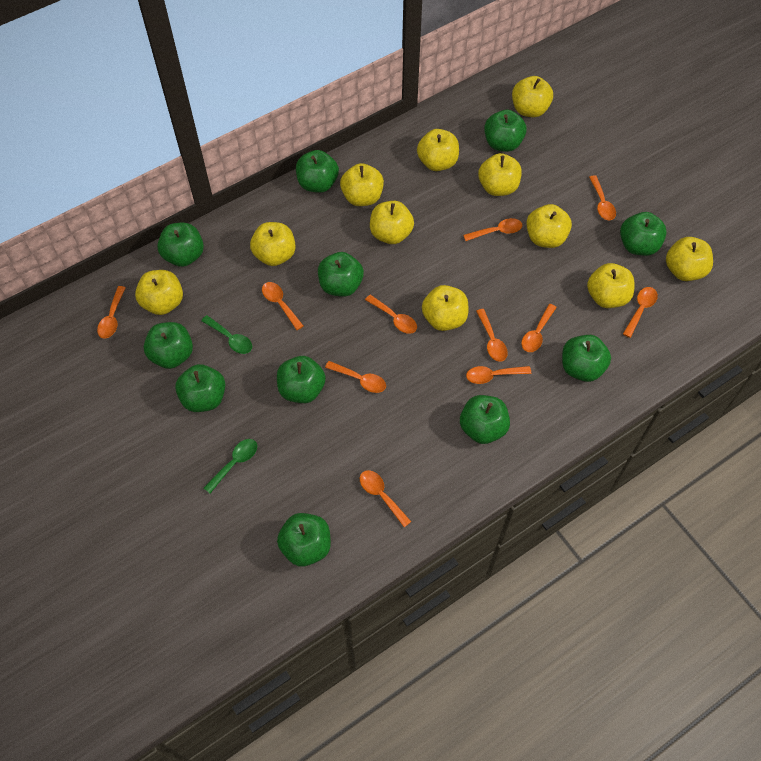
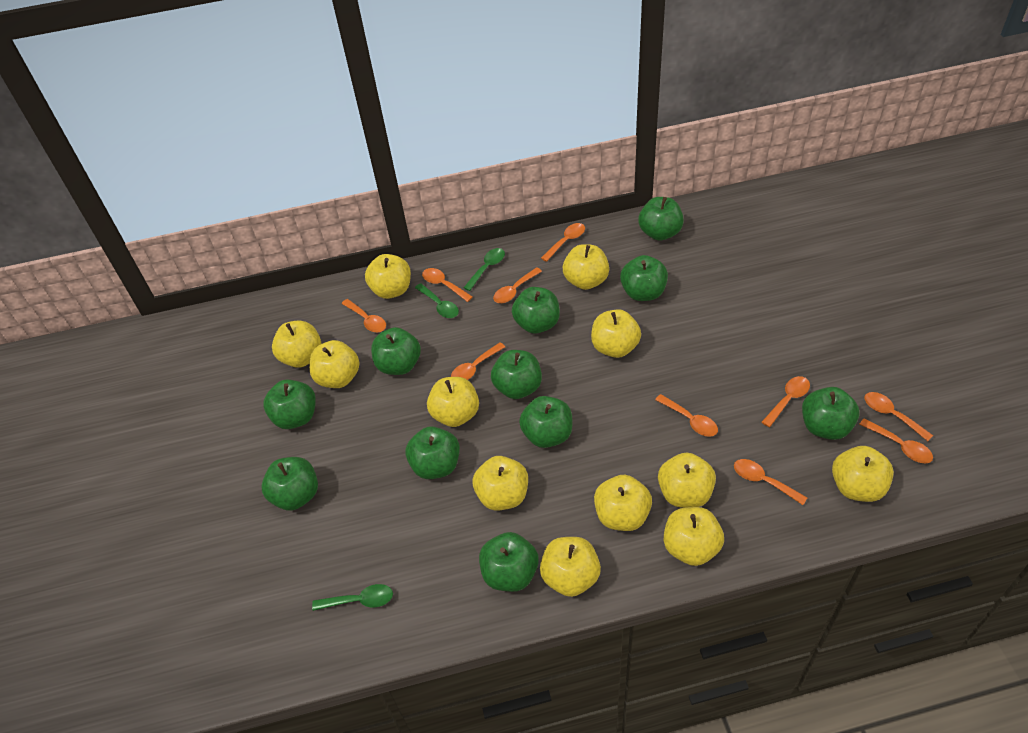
green spoon: 2 -> 3
orange spoon: 11 -> 10
yellow apple: 11 -> 12

